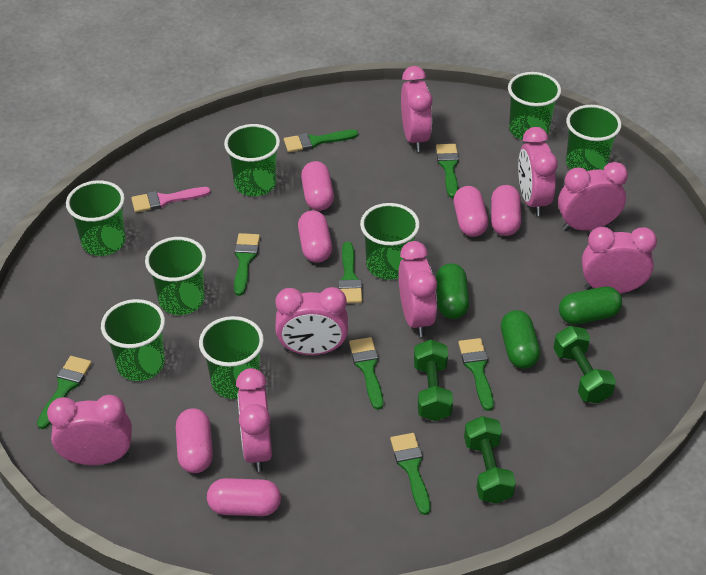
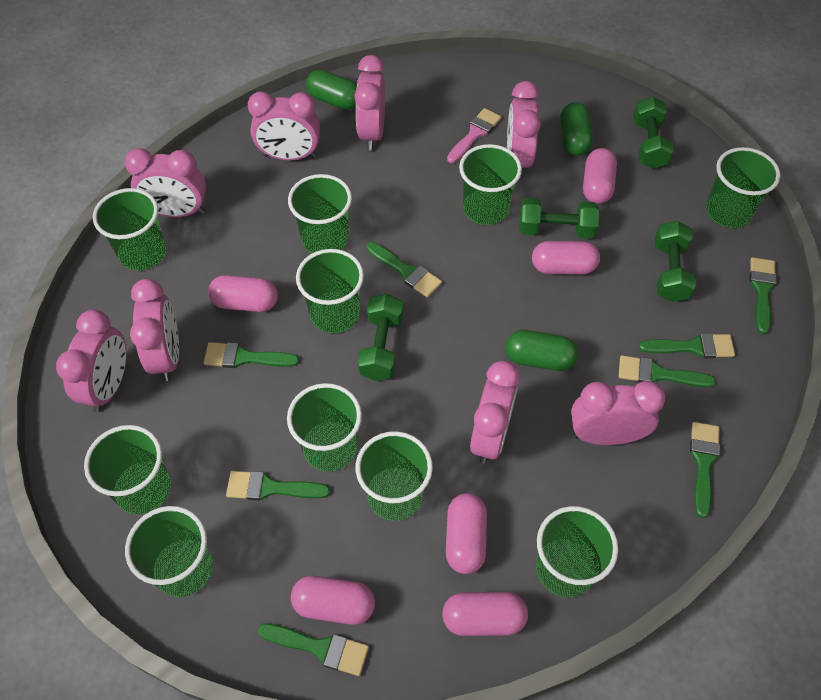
green cup: 8 -> 10
green dumbbell: 3 -> 4

